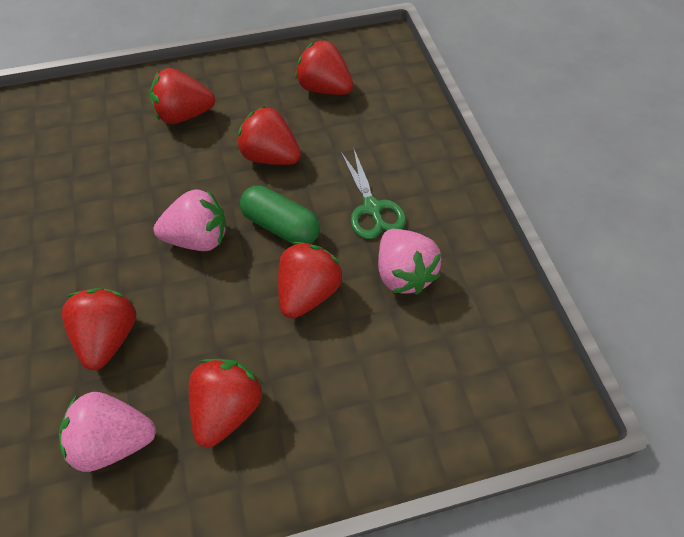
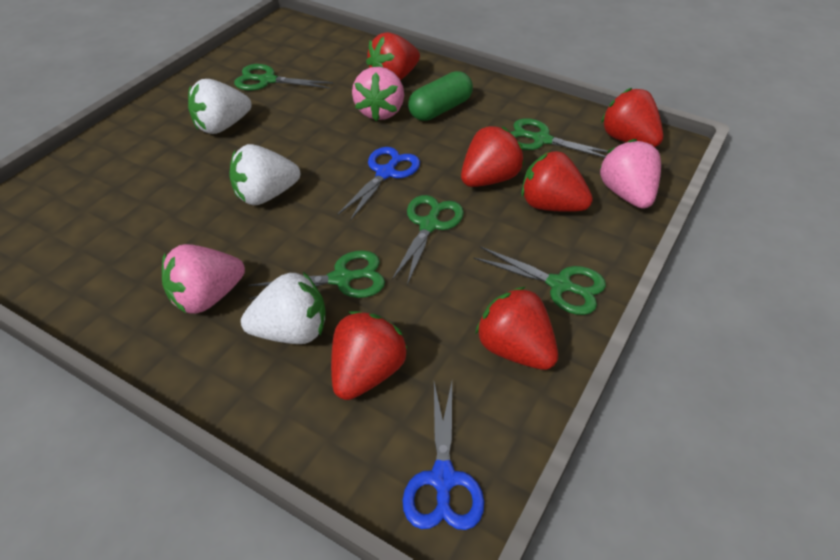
blue scissors: 0 -> 2
green scissors: 1 -> 5
white strawberry: 0 -> 3

